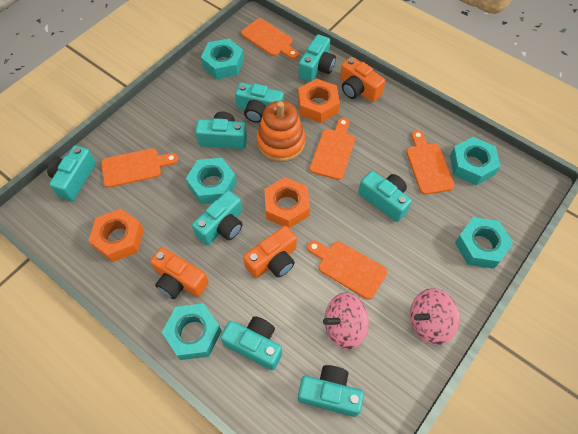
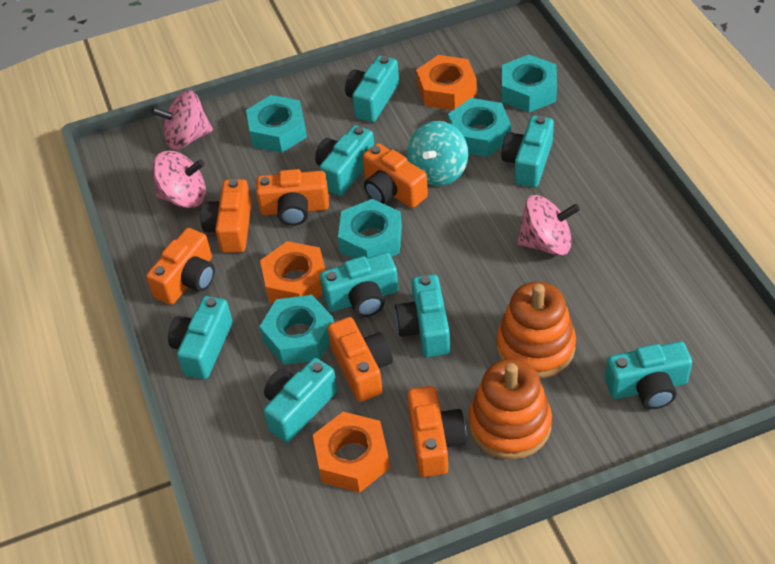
orange camera: 3 -> 6
orange cutting board: 5 -> 0
orange stacking toy: 1 -> 2
pink spinning top: 2 -> 3
turquoise spinning top: 0 -> 1

